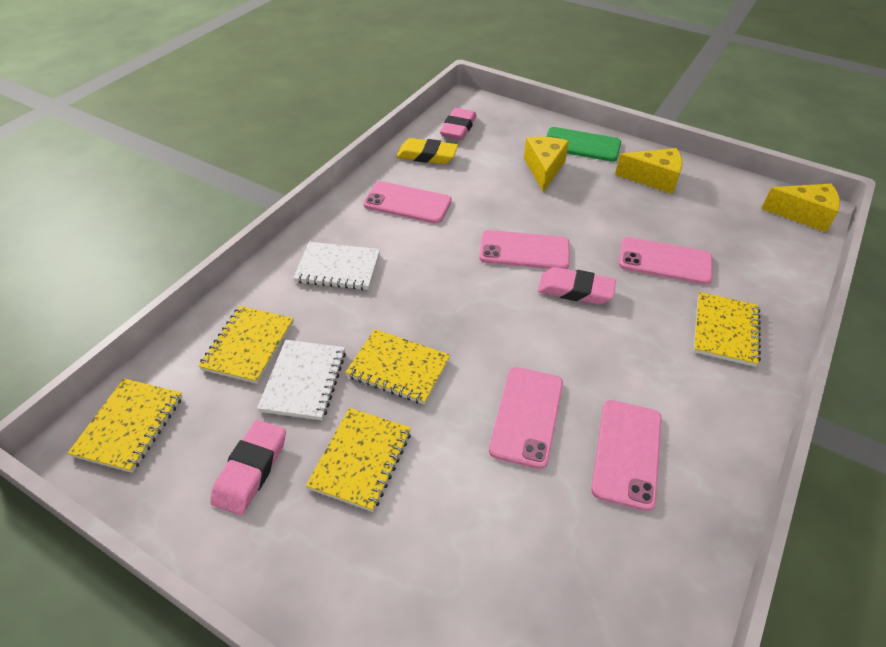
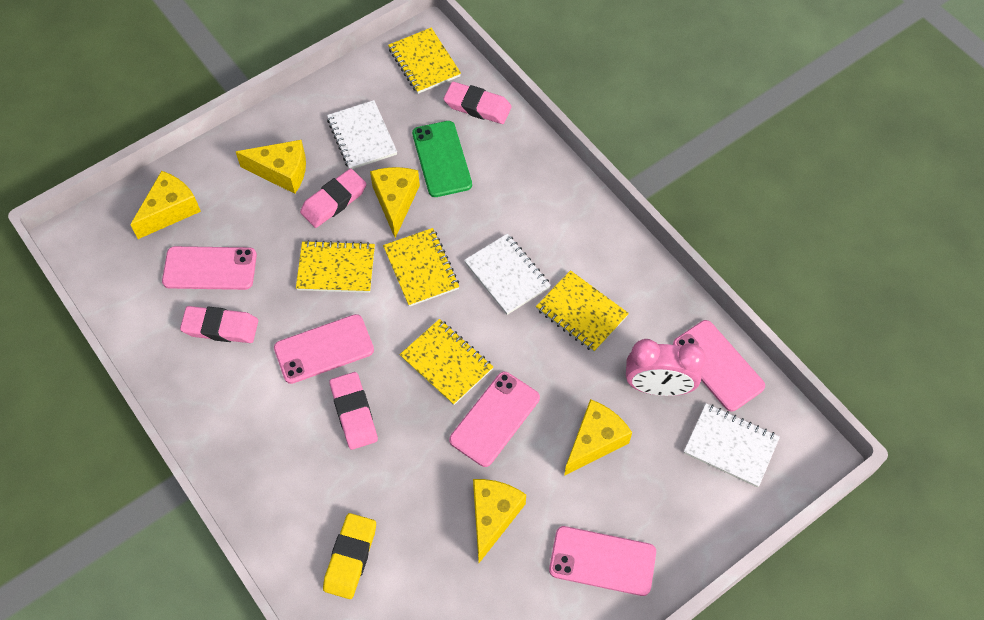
pink clock: 0 -> 1
pink eraser: 3 -> 4
white notebook: 2 -> 3
yellow cheese: 3 -> 5

